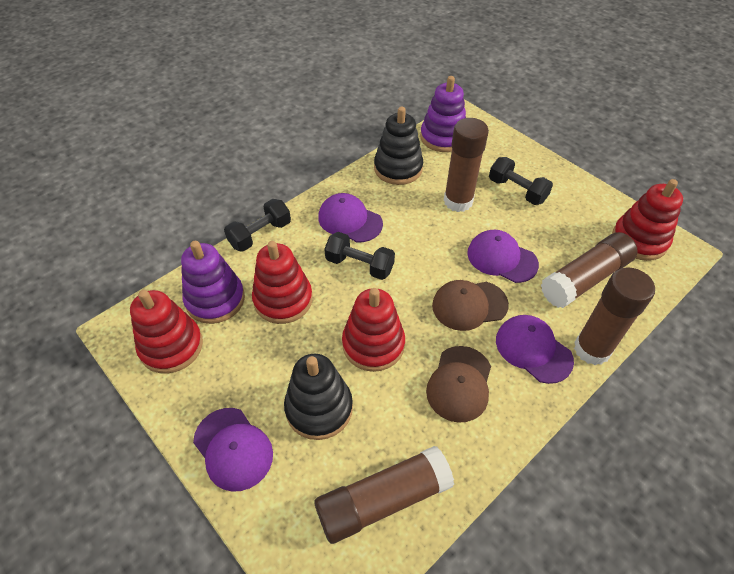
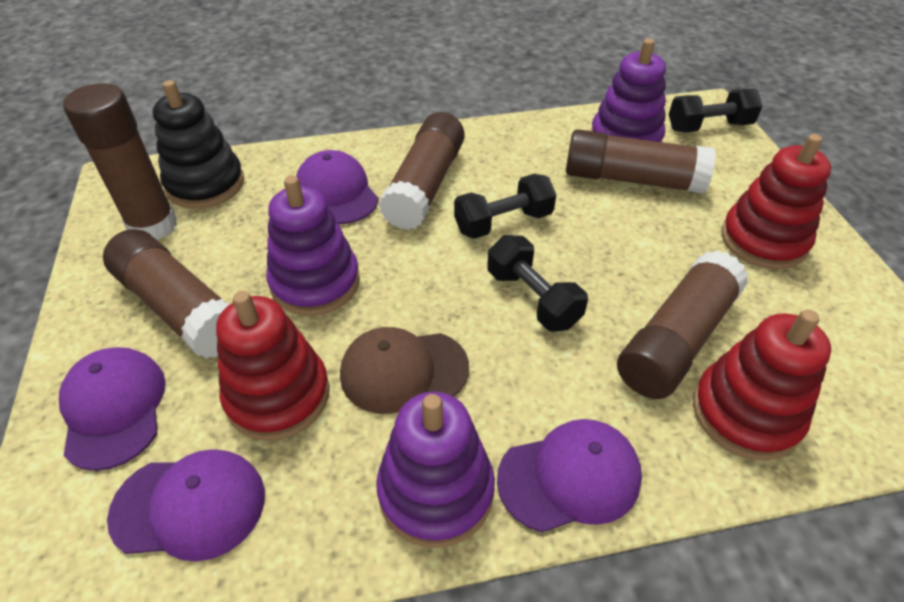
black stacking toy: 2 -> 1
brown cap: 2 -> 1
brown glue stick: 4 -> 5
purple stacking toy: 2 -> 3
red stacking toy: 4 -> 3

